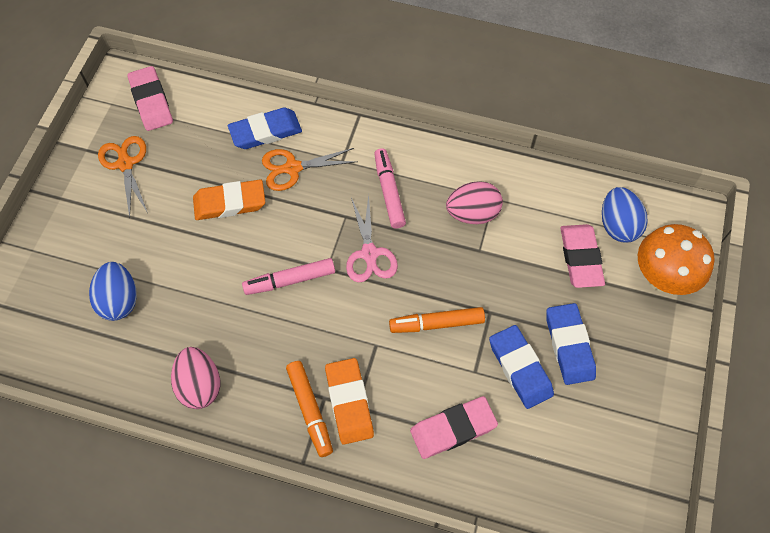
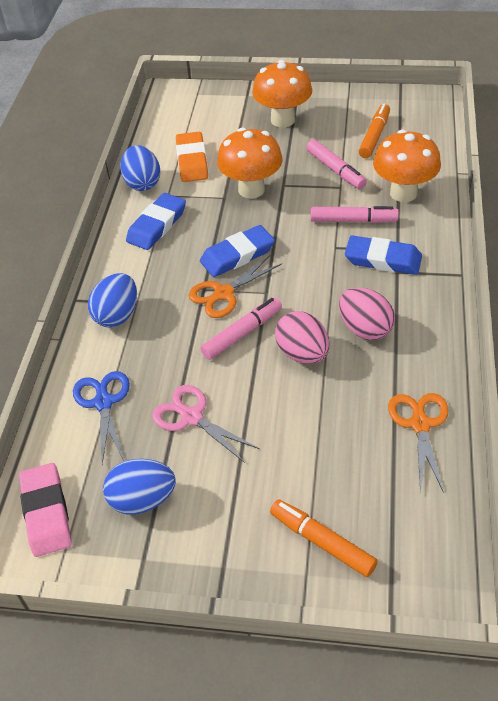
blue egg: 2 -> 3
blue scissors: 0 -> 1
orange eraser: 2 -> 1
orange mushroom: 1 -> 3
pink eraser: 3 -> 1
pink marker: 2 -> 3

